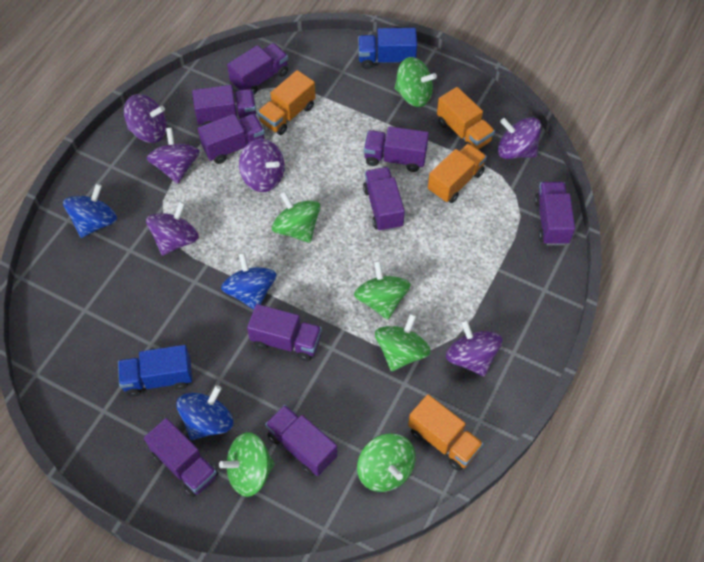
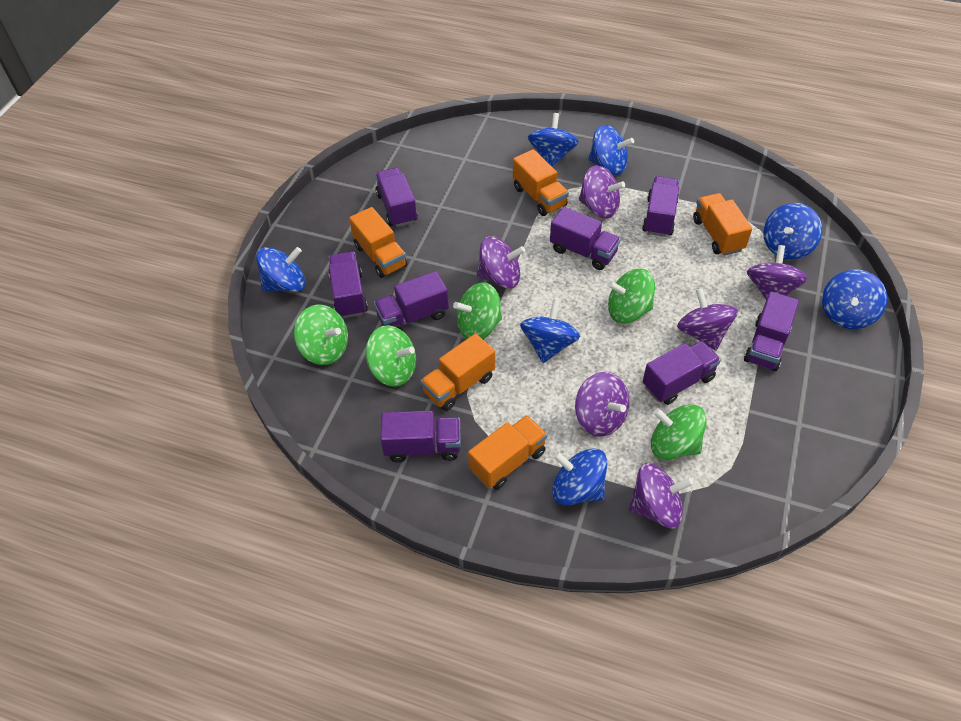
blue spinning top: 3 -> 7
blue truck: 2 -> 0
green spinning top: 6 -> 5
orange truck: 4 -> 5
purple truck: 9 -> 8

